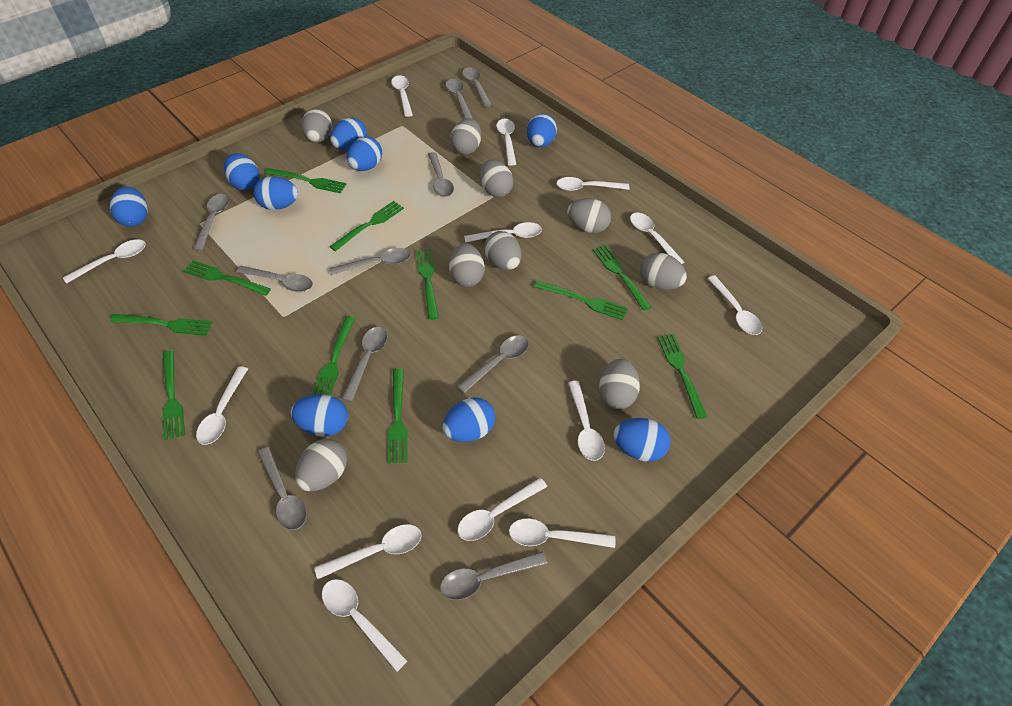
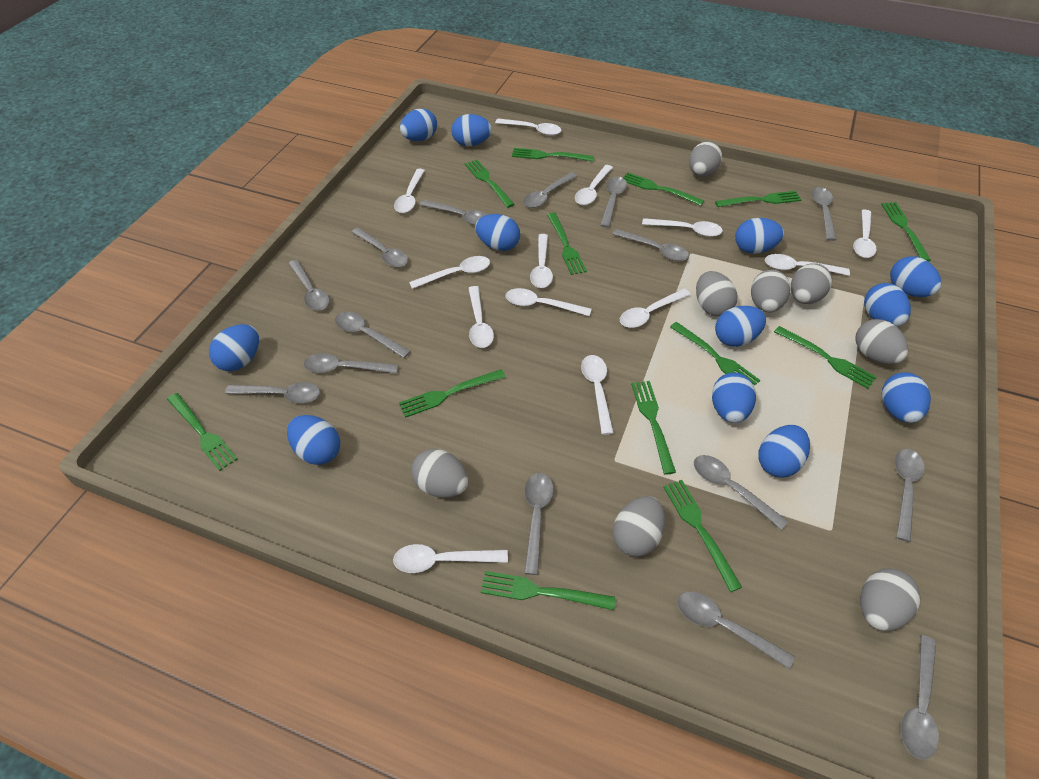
blue egg: 9 -> 12
green fork: 11 -> 13
grey egg: 9 -> 8
grey spoon: 10 -> 15

